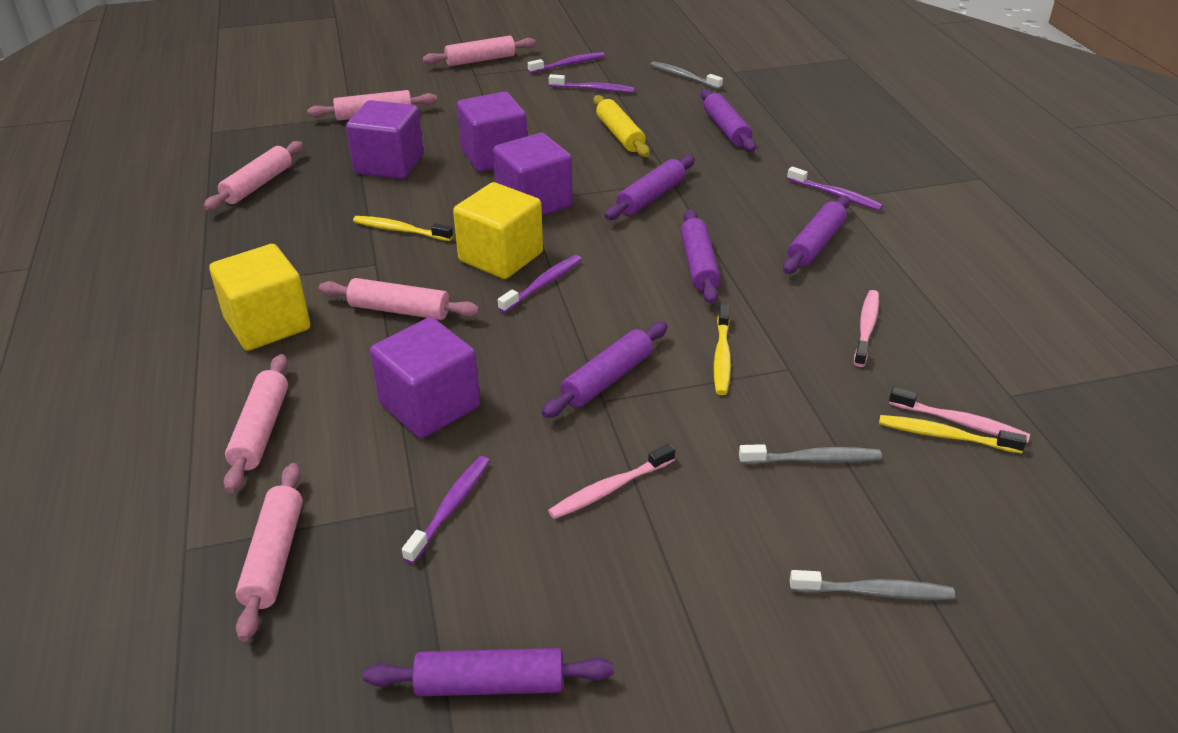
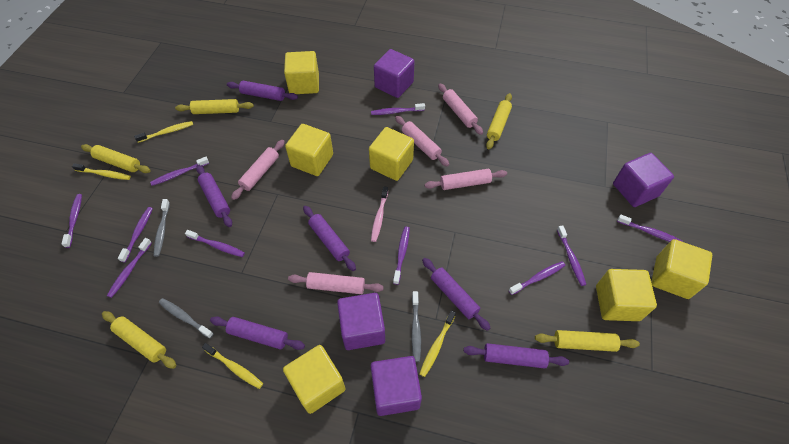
pink rolling pin: 6 -> 5
pink toothbrush: 3 -> 1
purple toothbrush: 5 -> 10
yellow cube: 2 -> 6
yellow rolling pin: 1 -> 5
yellow toothbrush: 3 -> 4

